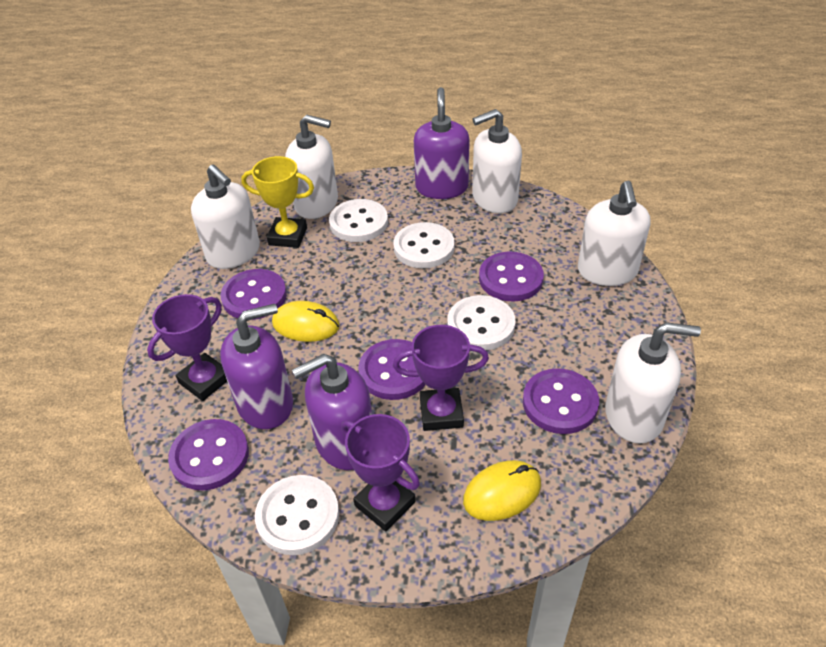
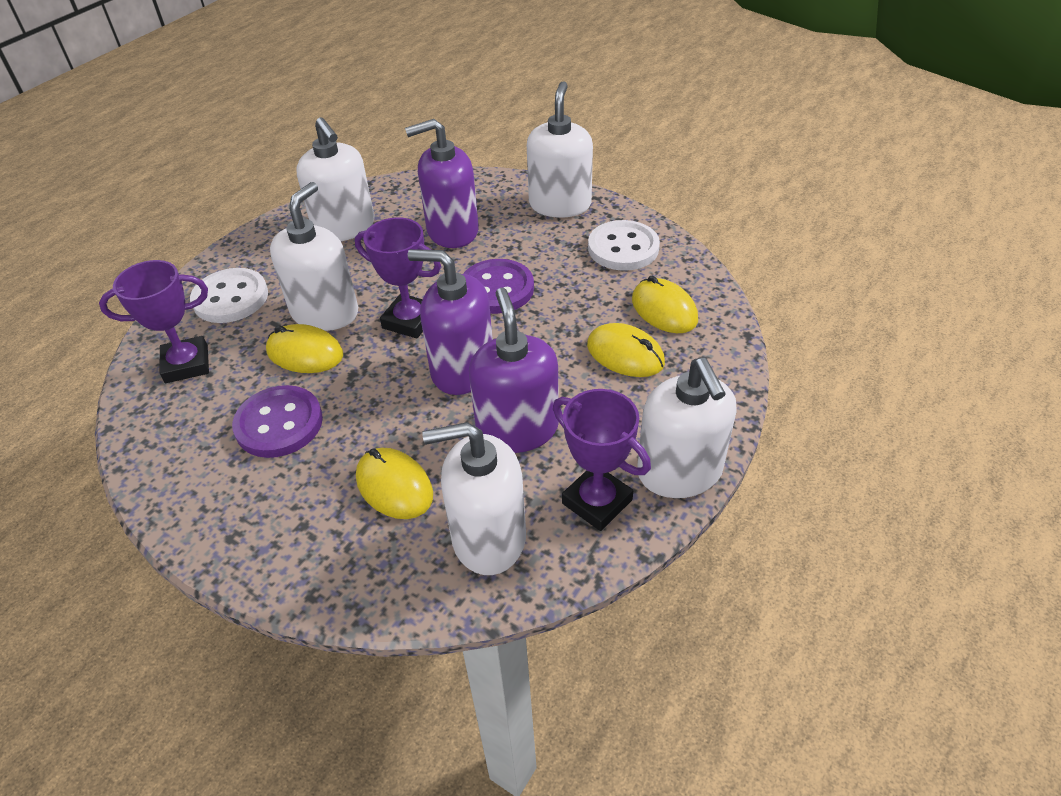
purple button: 5 -> 2
white button: 4 -> 2
yellow mouse: 2 -> 4
yellow trophy: 1 -> 0

